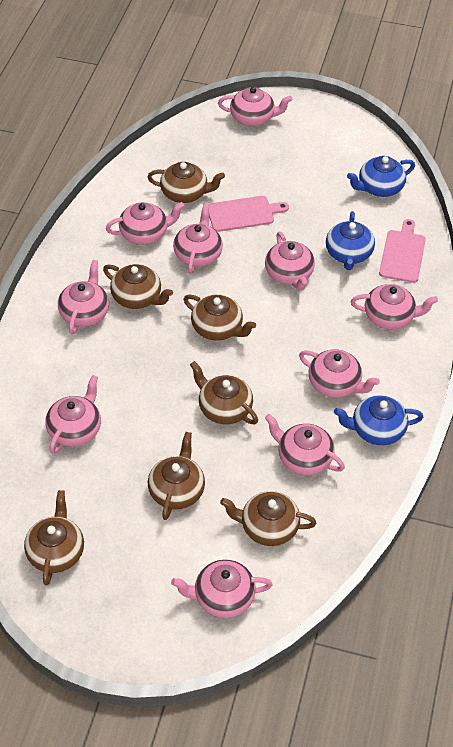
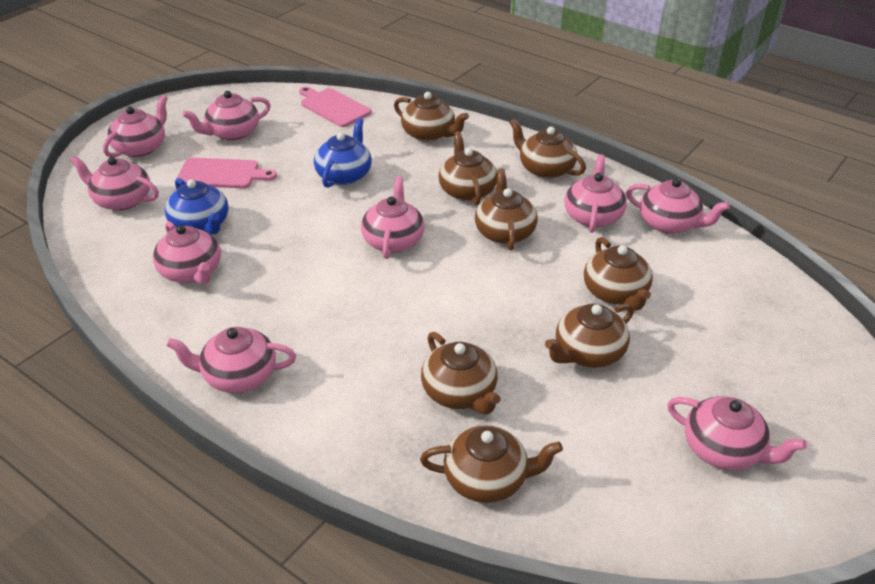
blue teapot: 3 -> 2
brown teapot: 7 -> 8
pink teapot: 10 -> 9

